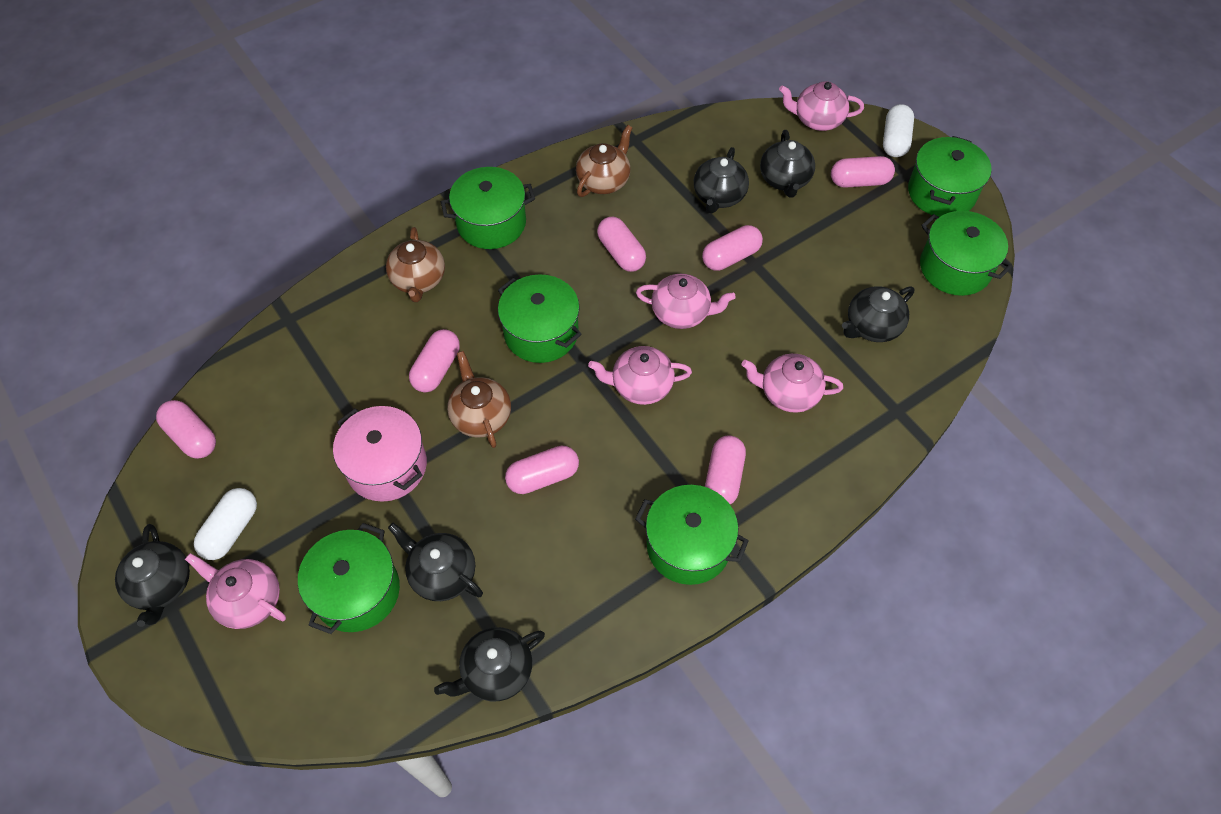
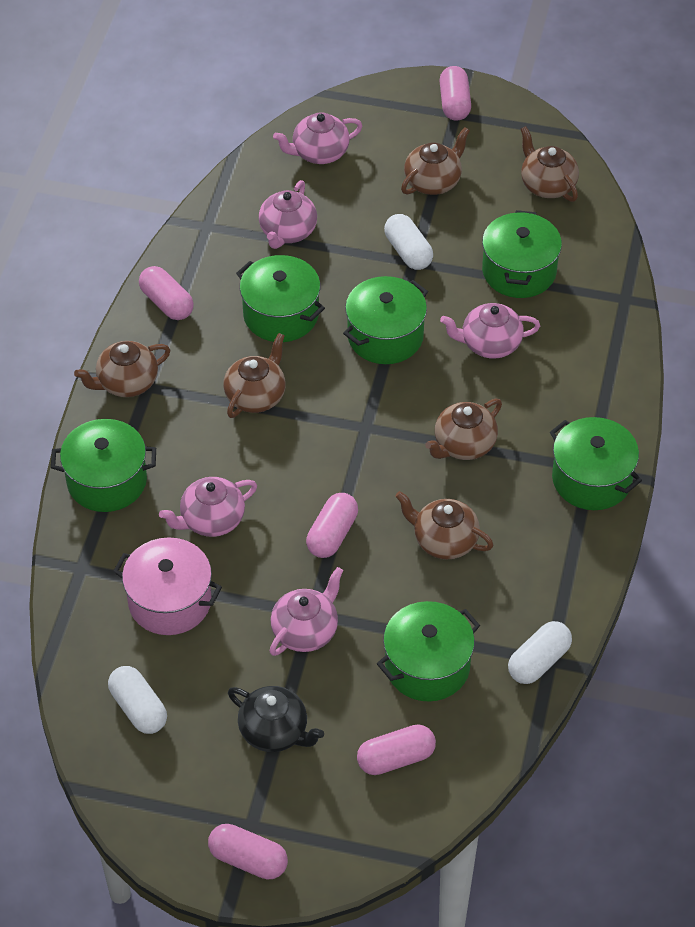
black teapot: 6 -> 1
brown teapot: 3 -> 6
pink capsule: 7 -> 5
white capsule: 2 -> 3

